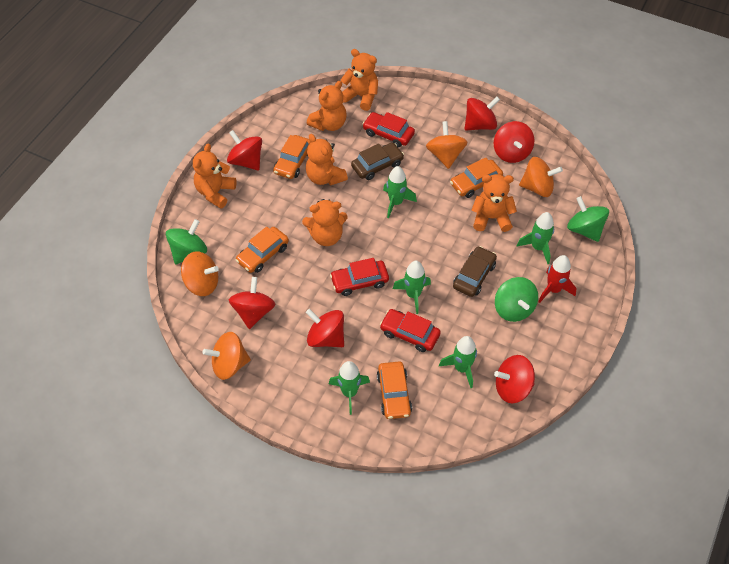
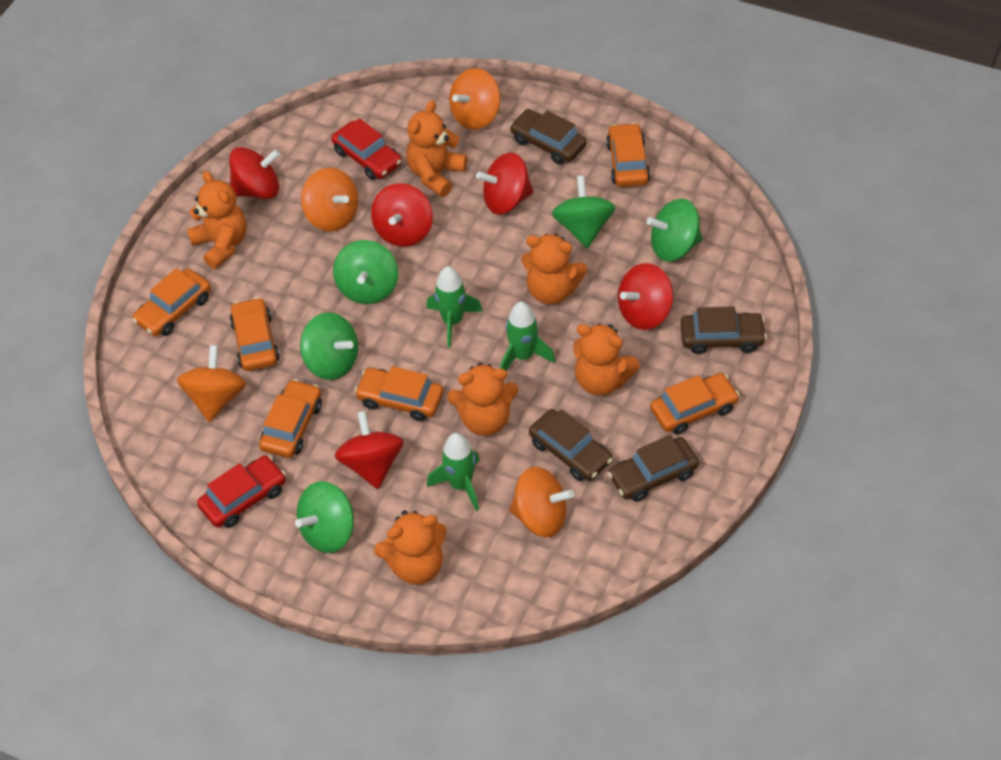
brown car: 2 -> 4
green rocket: 5 -> 3
green spinning top: 3 -> 5
orange car: 4 -> 6
red car: 3 -> 2
red rocket: 1 -> 0
red spinning top: 6 -> 5

